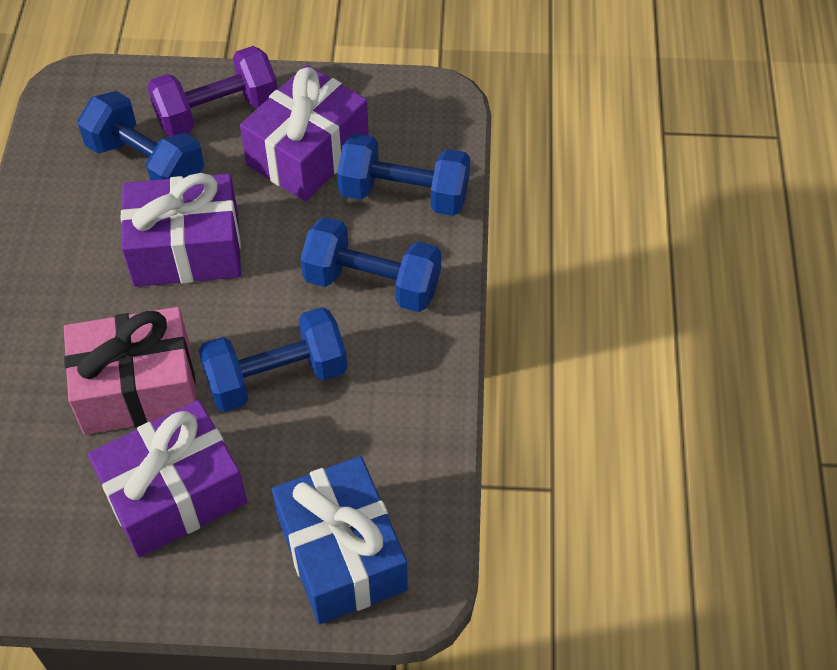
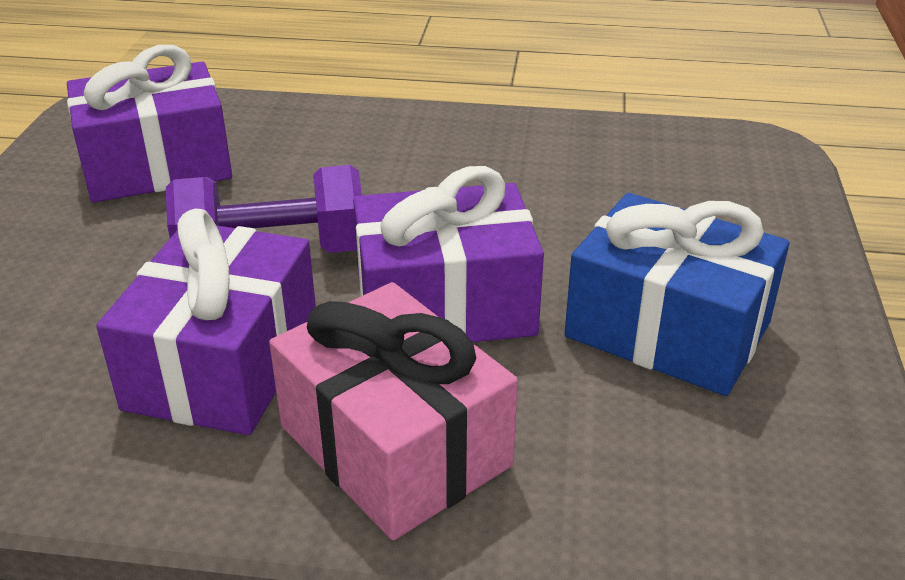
blue dumbbell: 4 -> 0

